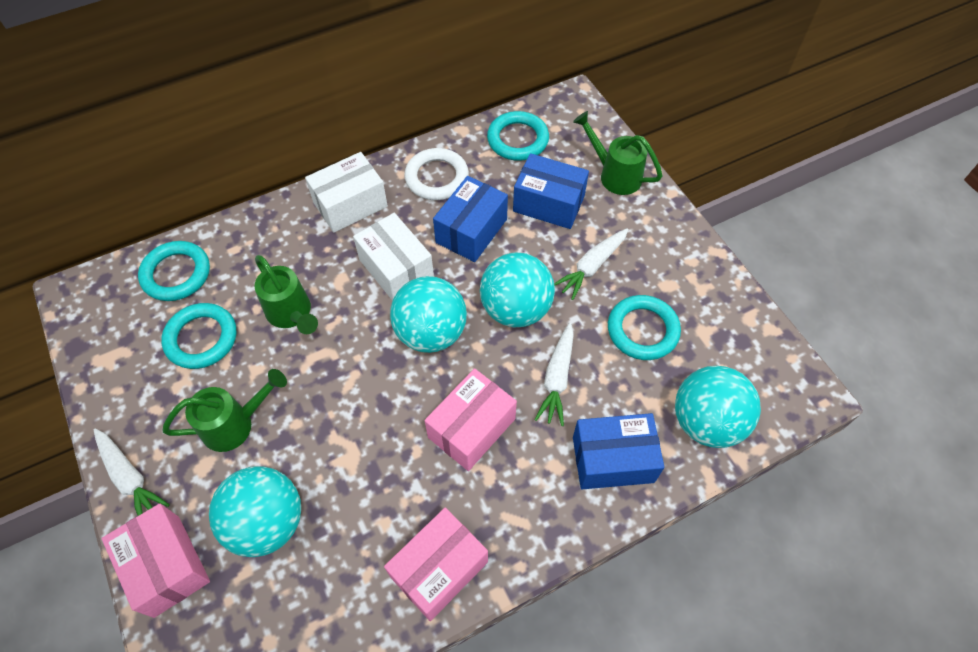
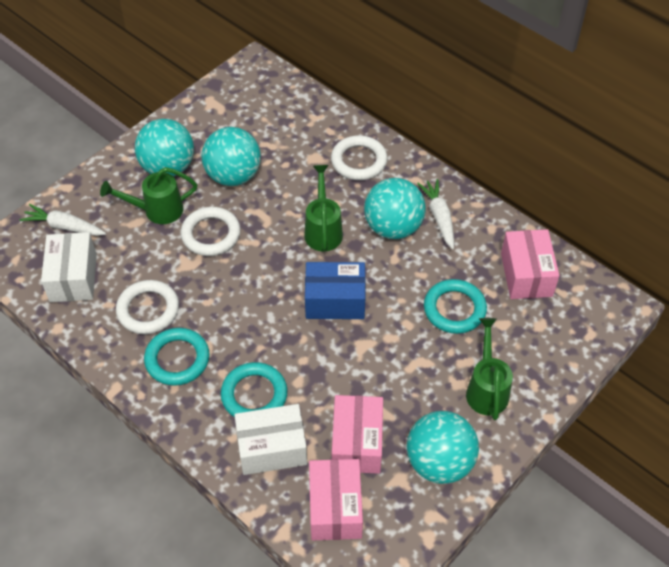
blue box: 3 -> 1
turquoise ring: 4 -> 3
white carrot: 3 -> 2
white ring: 1 -> 3

